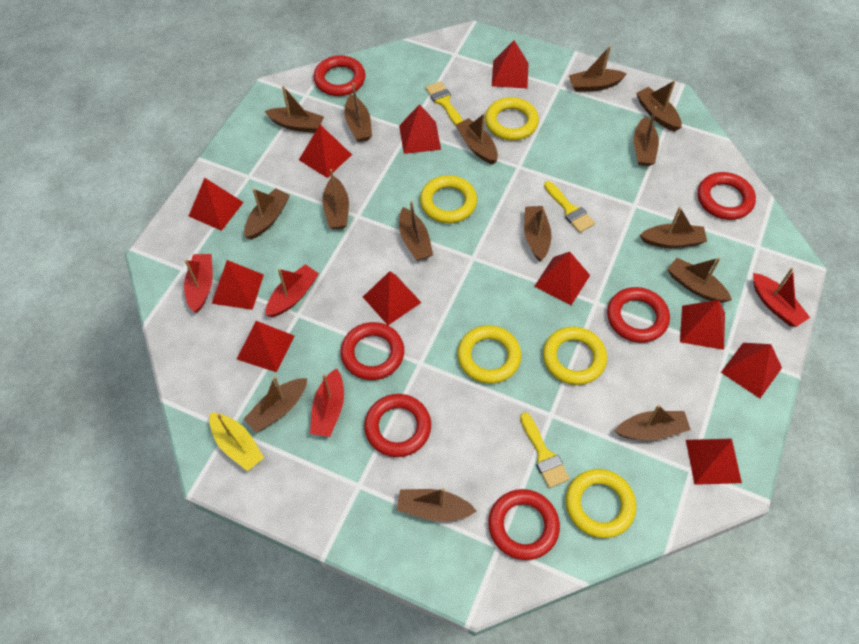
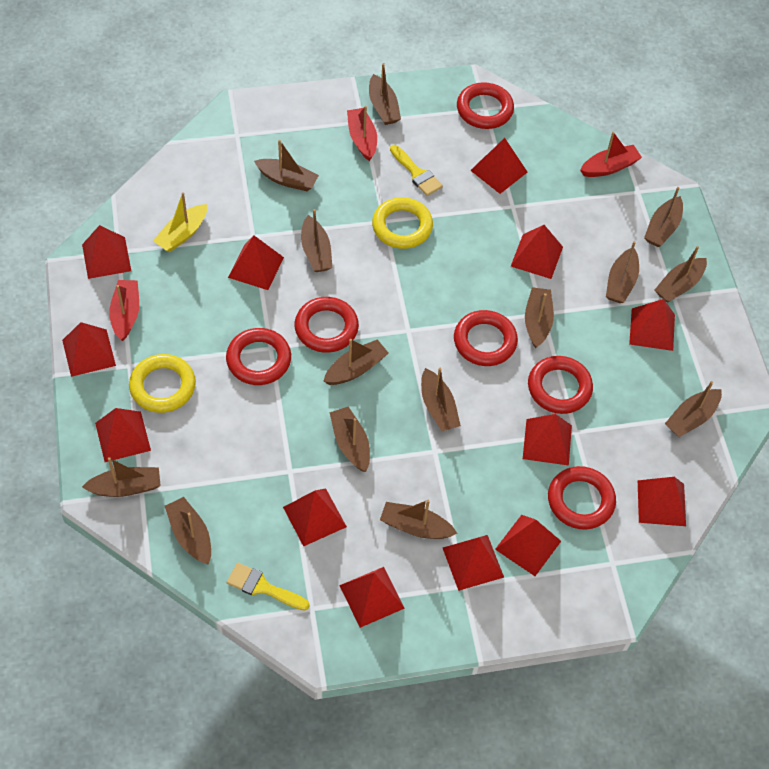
brown boat: 15 -> 14
red boat: 4 -> 3
red pyramid: 11 -> 13
yellow brush: 3 -> 2
yellow ring: 5 -> 2

